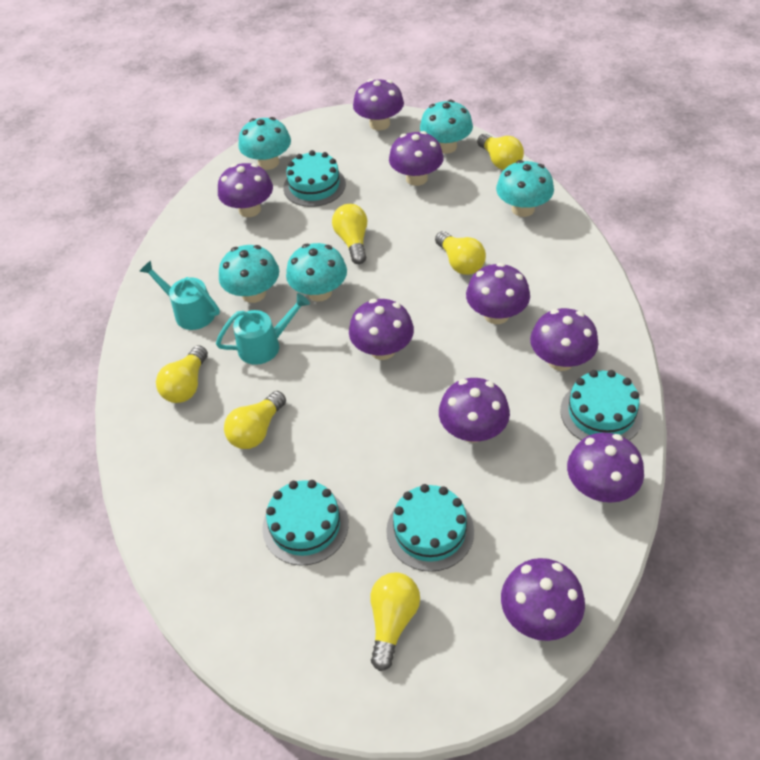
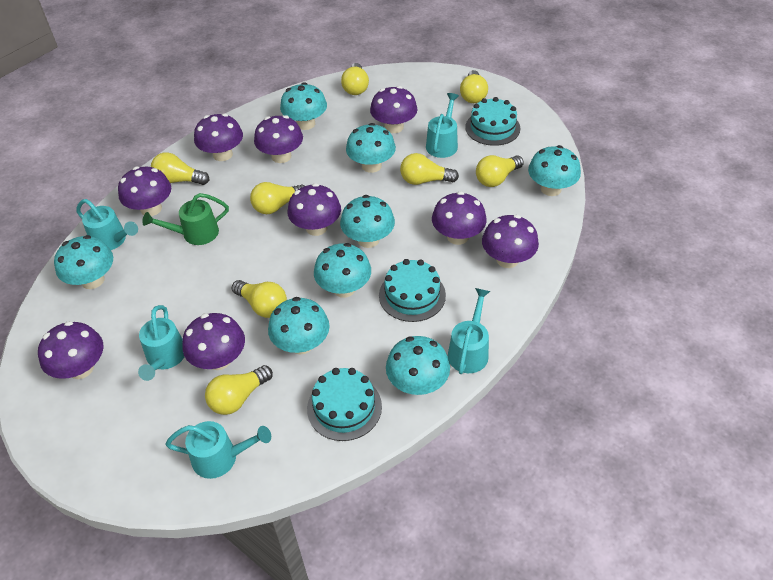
green watering can: 0 -> 1
turquoise cake: 4 -> 3
turquoise mushroom: 5 -> 8
turquoise watering can: 2 -> 5
yellow light bulb: 6 -> 8

